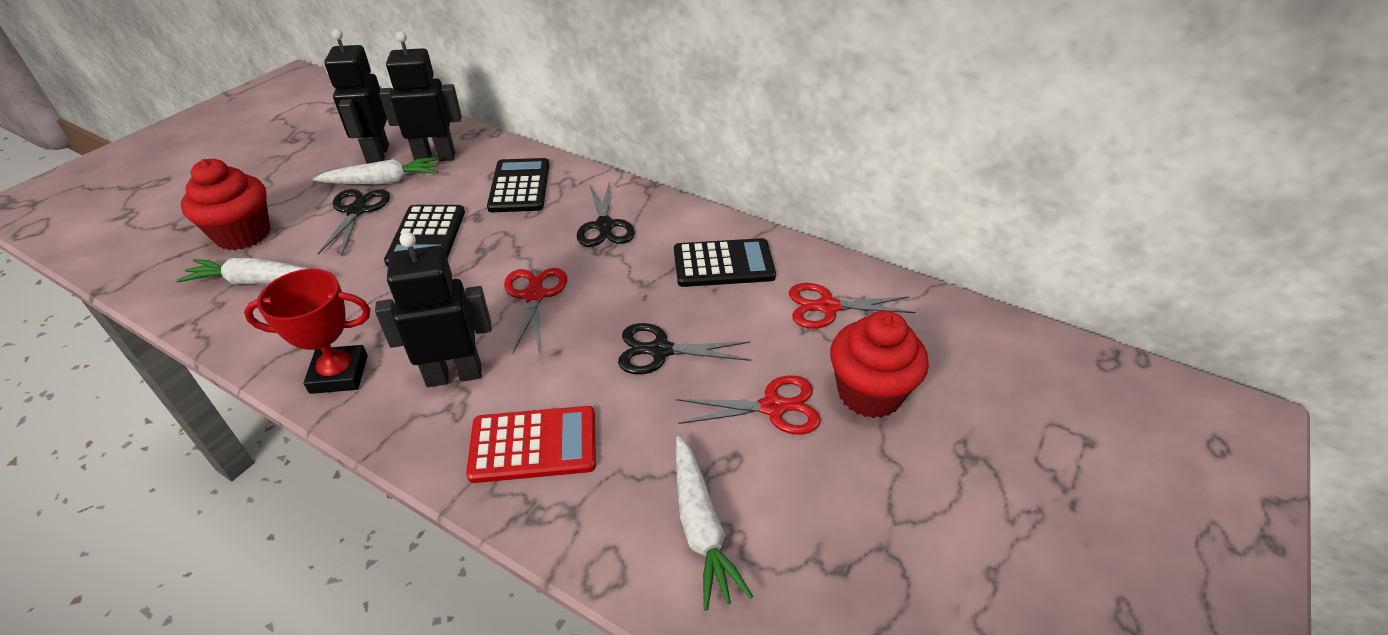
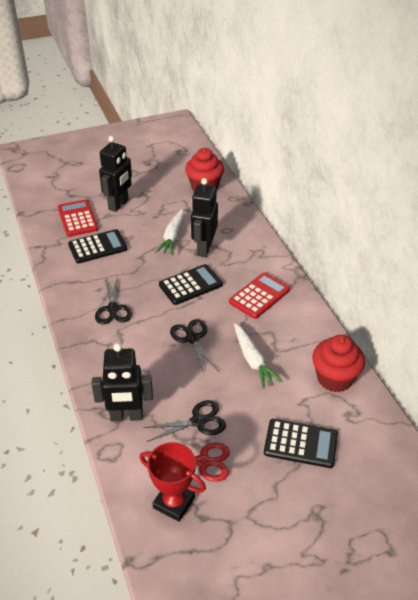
red calculator: 1 -> 2
red scissors: 3 -> 1
white carrot: 3 -> 2

